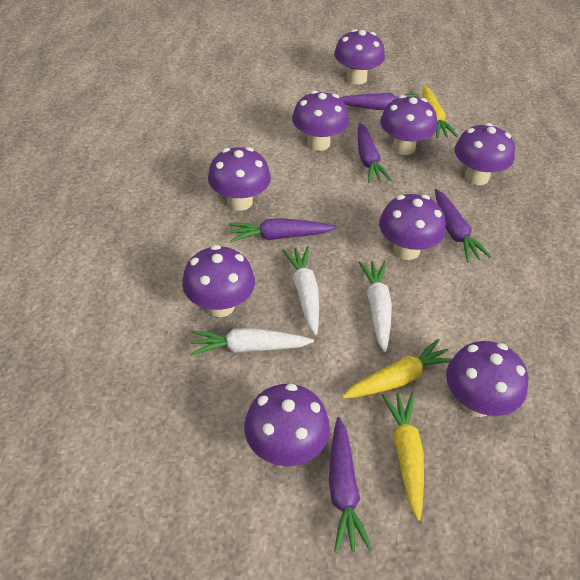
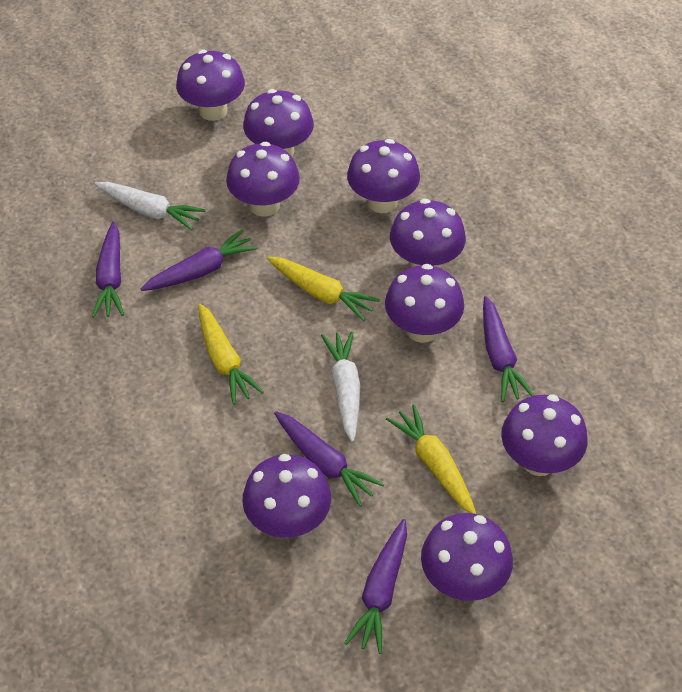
white carrot: 3 -> 2

